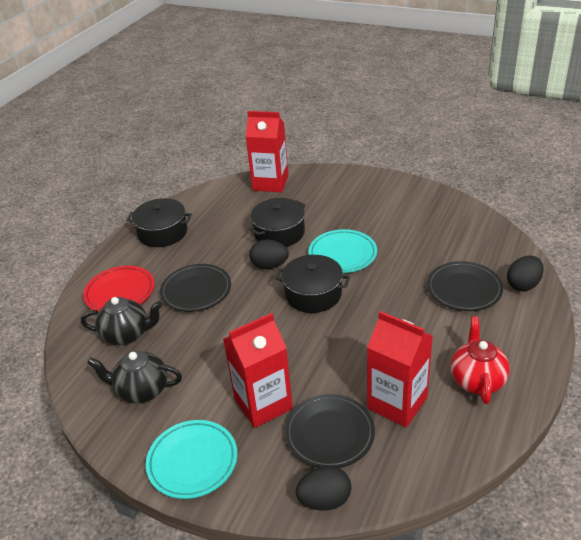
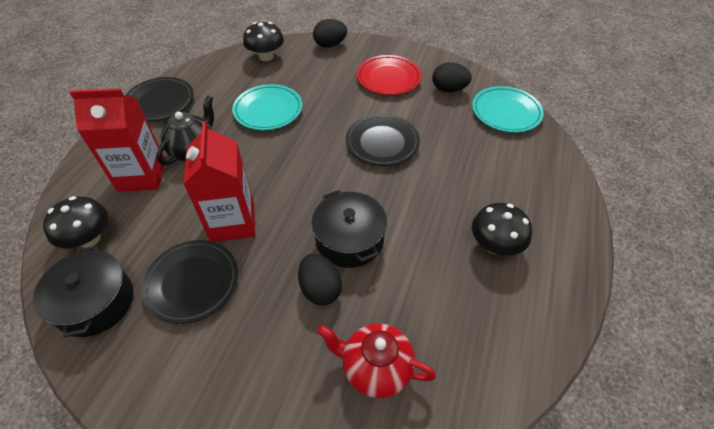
black mushroom: 0 -> 3
black pot: 3 -> 2
black teapot: 2 -> 1
red carton: 3 -> 2

